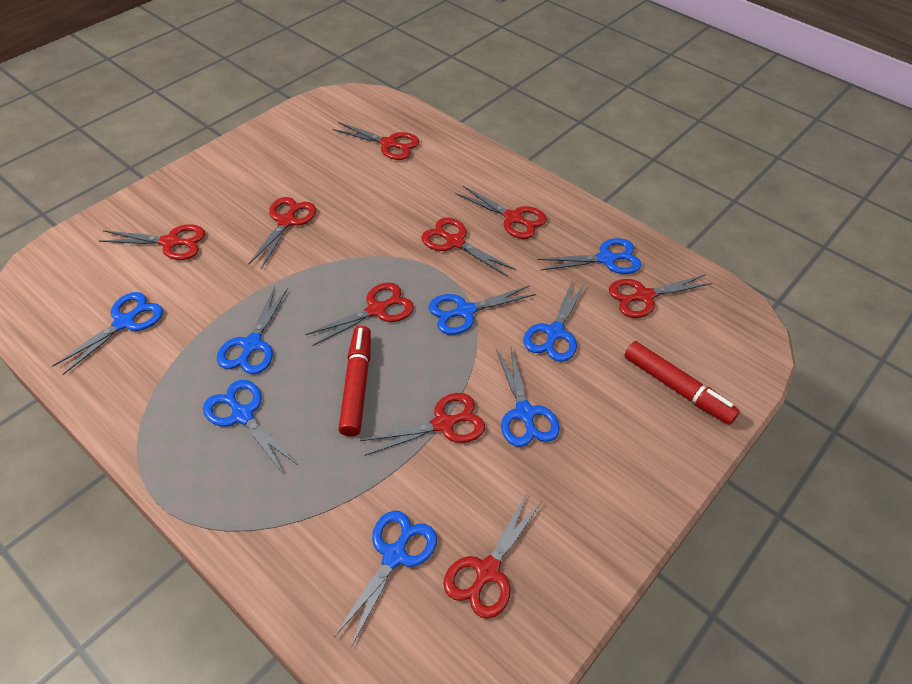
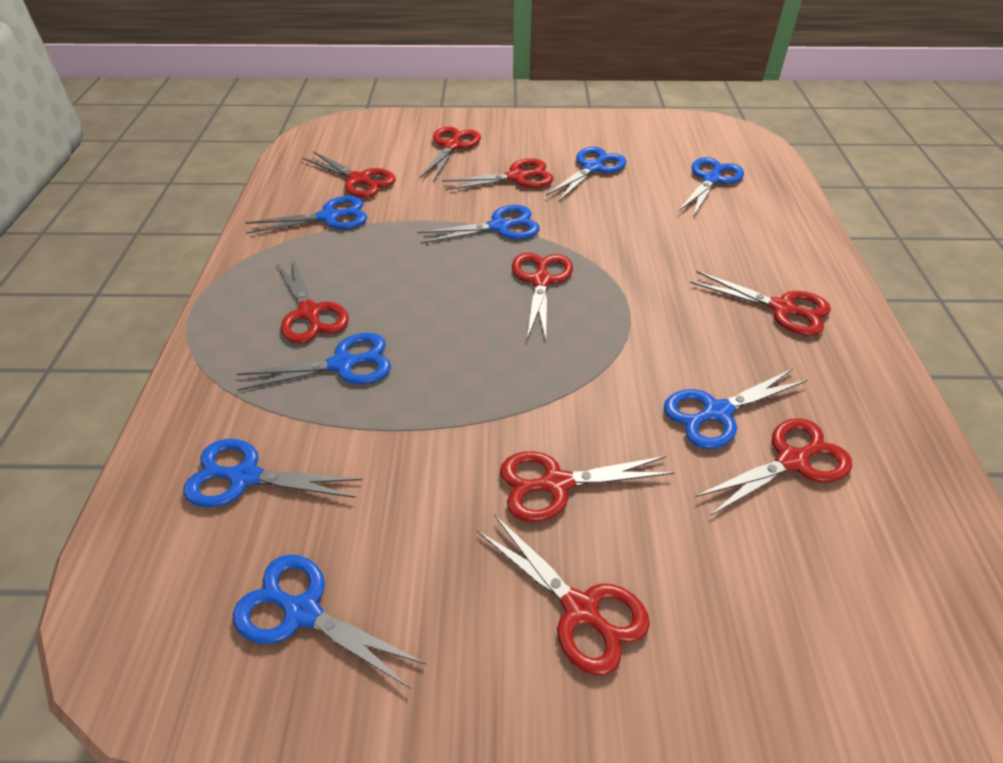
red marker: 2 -> 0

